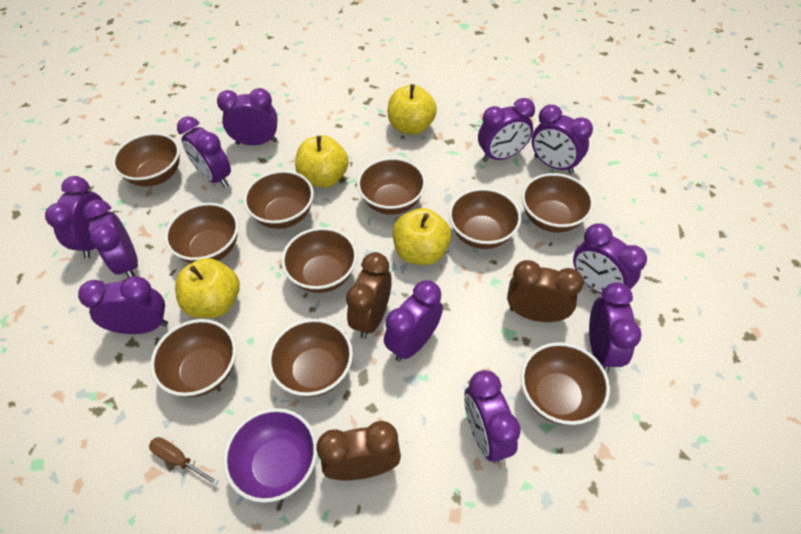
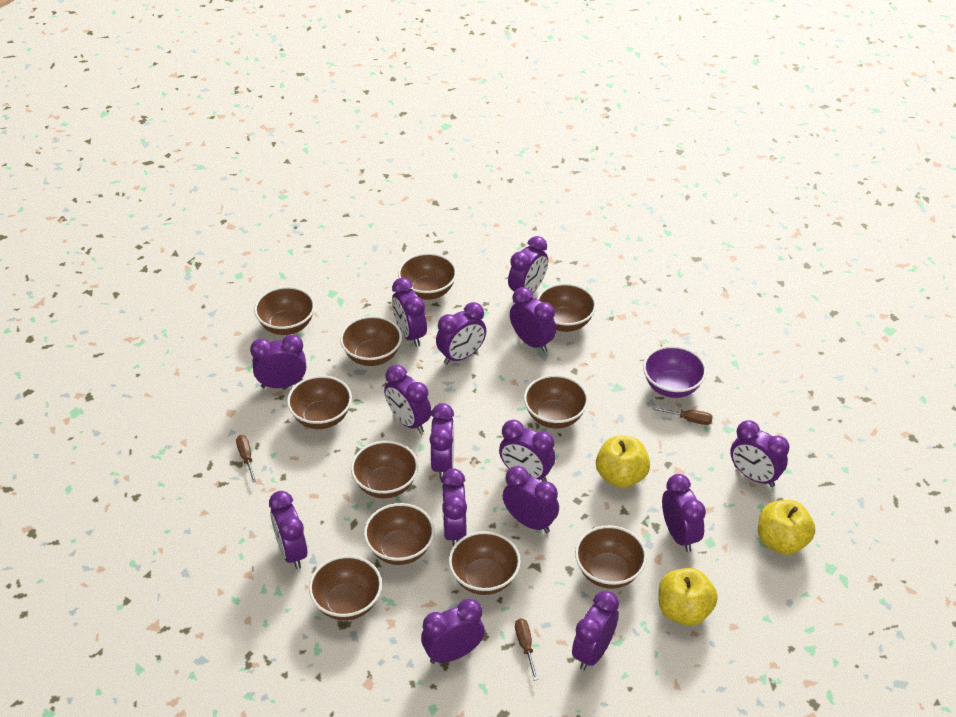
brown bowl: 10 -> 11
brown clock: 3 -> 0
brown screwdriver: 1 -> 3
purple clock: 11 -> 15
yellow apple: 4 -> 3

